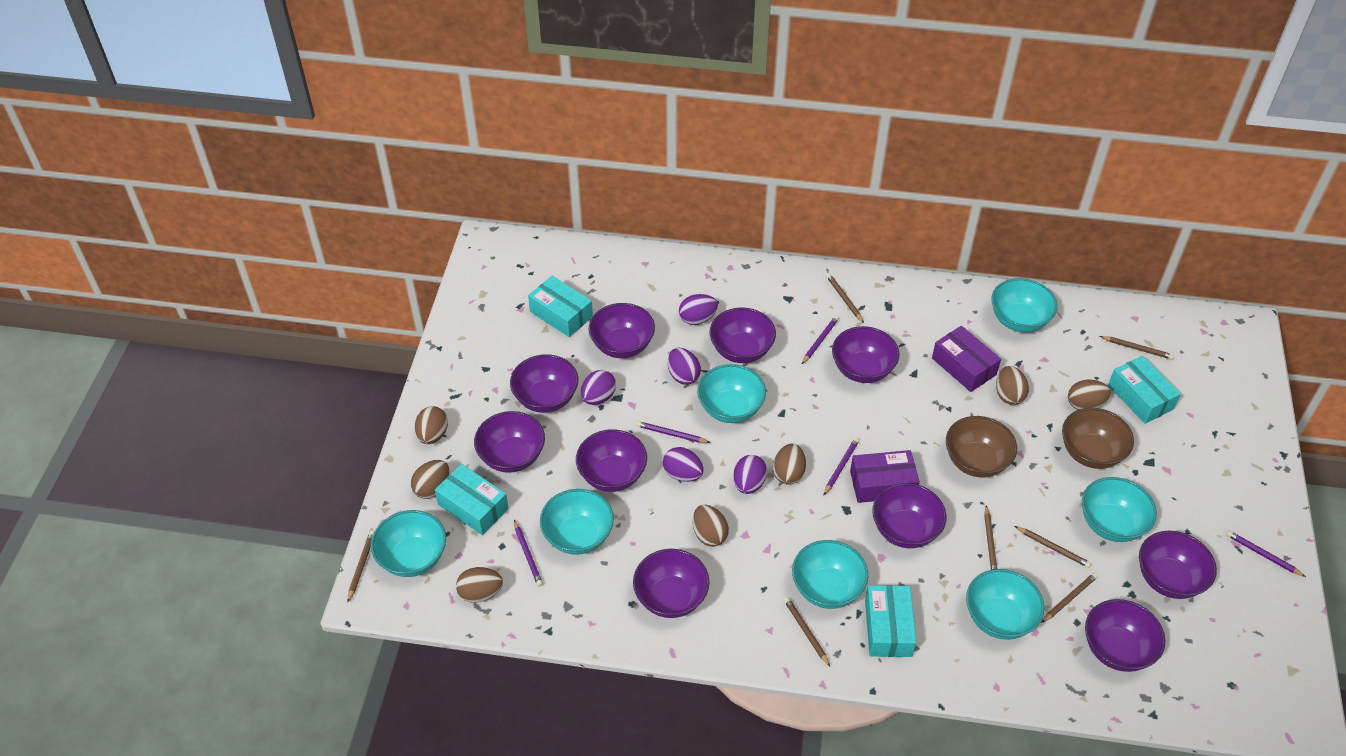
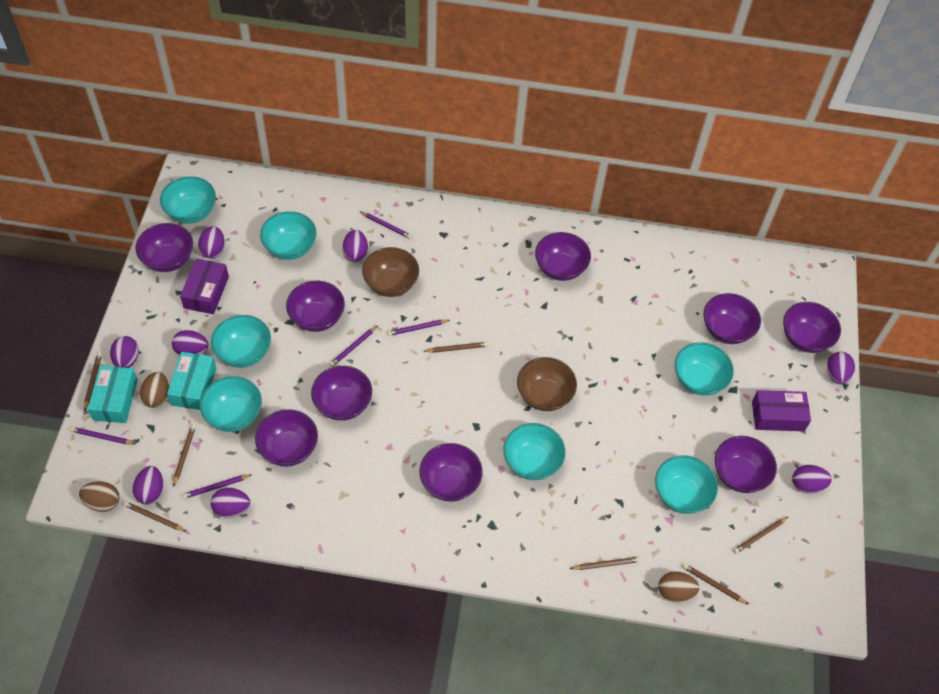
brown egg: 7 -> 3
purple bowl: 10 -> 9
purple egg: 5 -> 8
turquoise box: 4 -> 2

